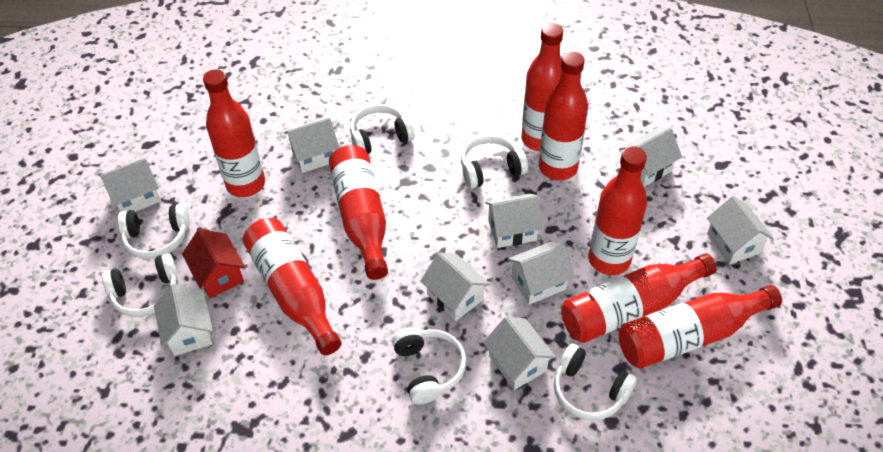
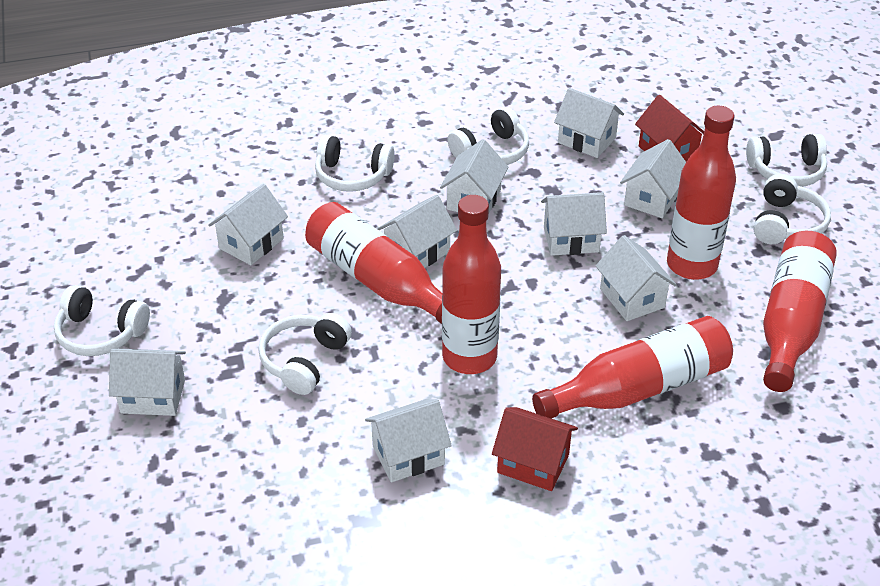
red bottle: 8 -> 5
red house: 1 -> 2

